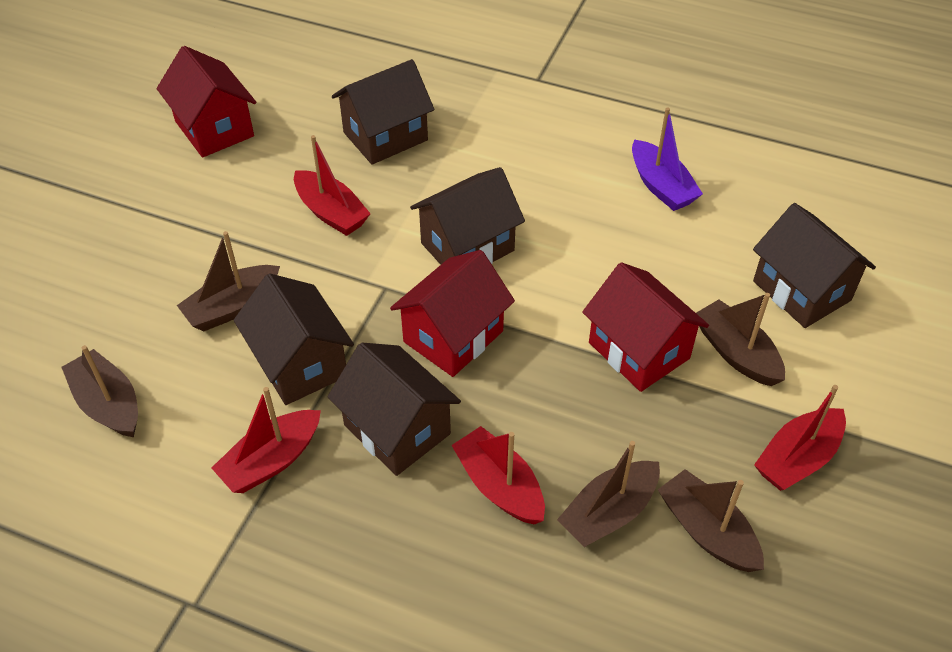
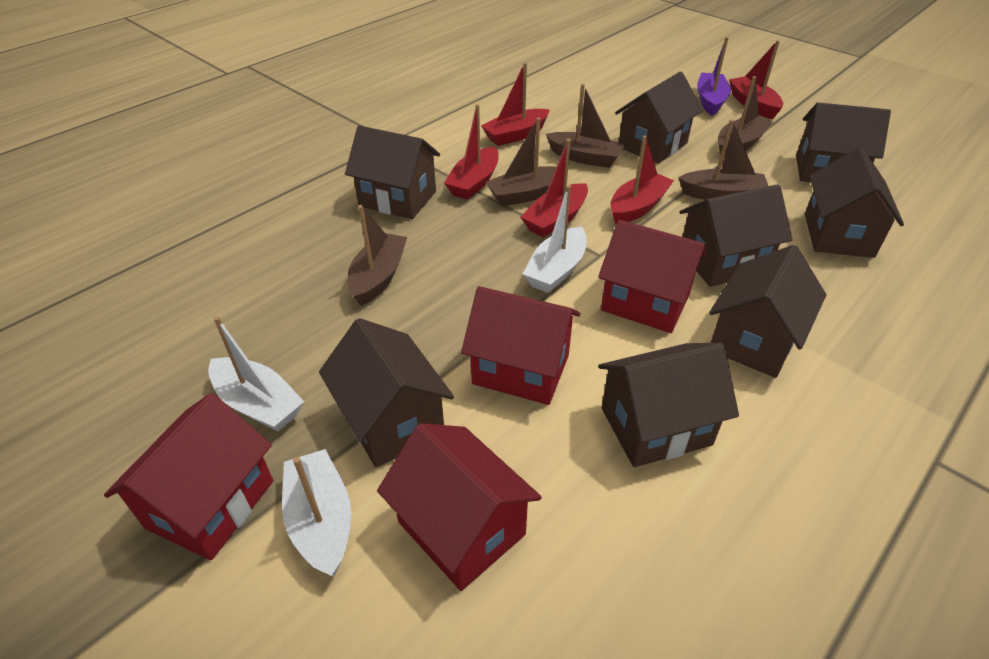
brown house: 5 -> 8
red boat: 4 -> 5
red house: 3 -> 4
white boat: 0 -> 3

